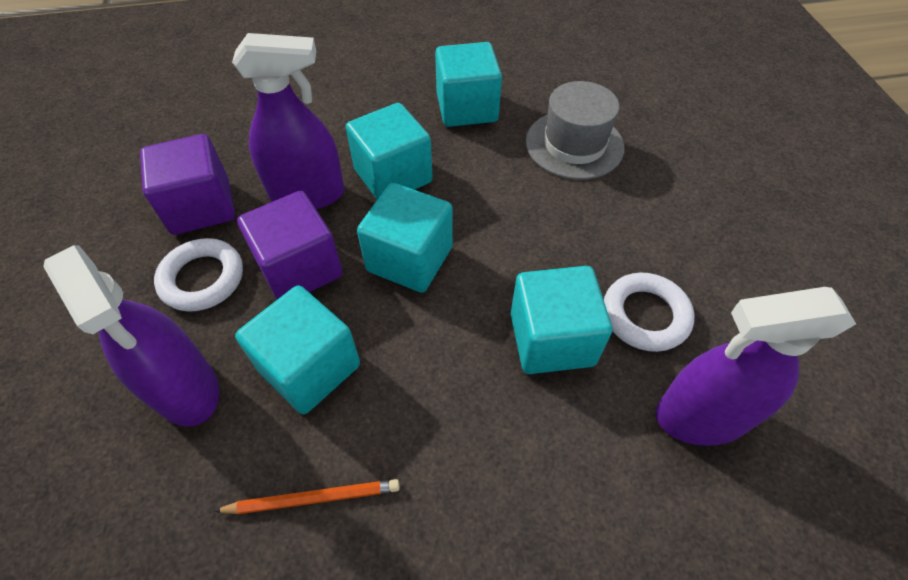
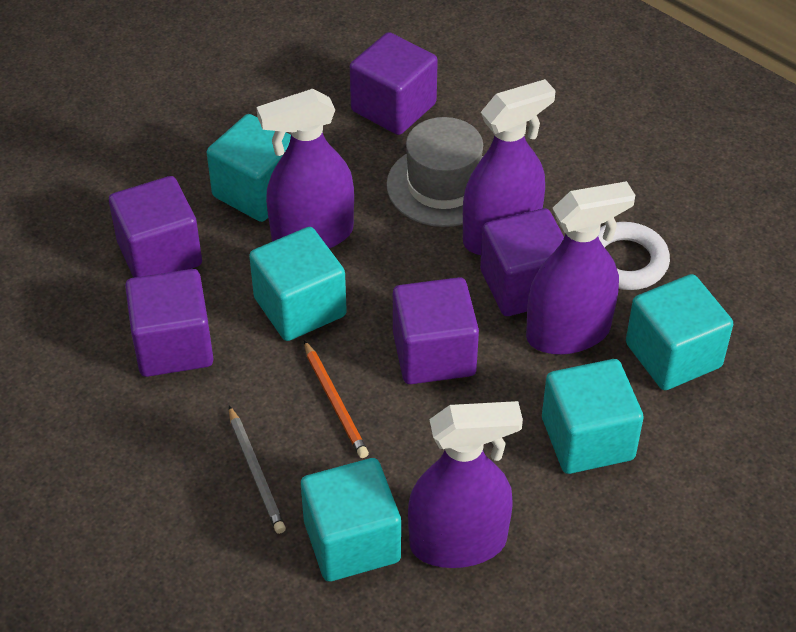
grey pencil: 0 -> 1
purple cube: 2 -> 5
purple spray bottle: 3 -> 4
white ring: 2 -> 1

